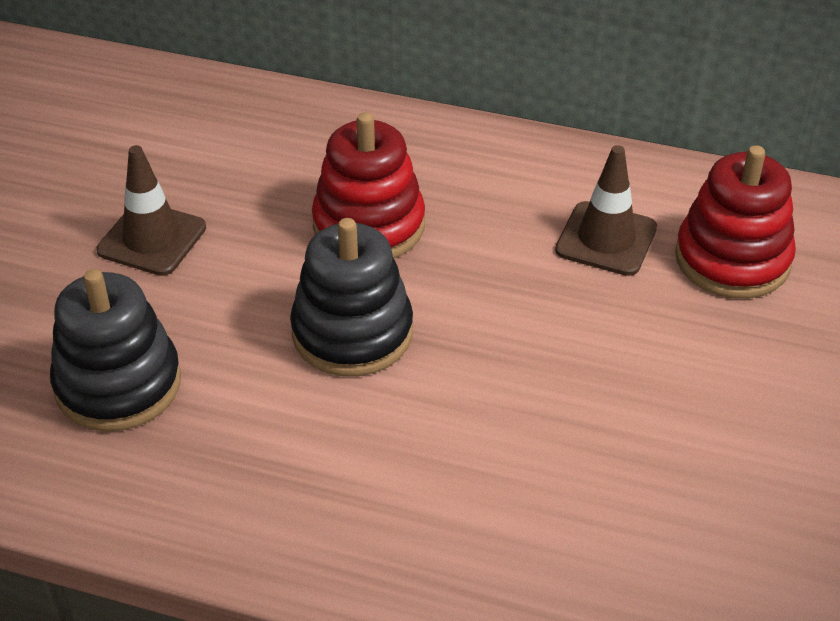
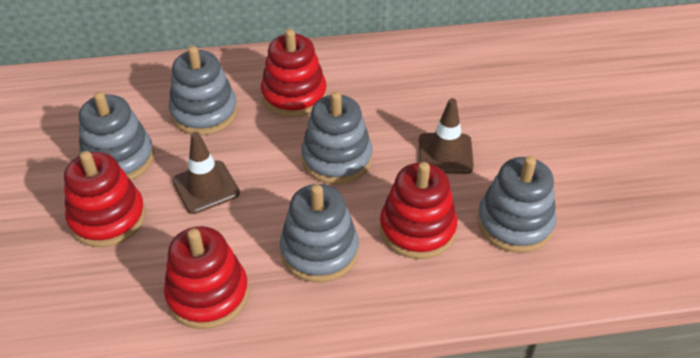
black stacking toy: 2 -> 0
grey stacking toy: 0 -> 5
red stacking toy: 2 -> 4

